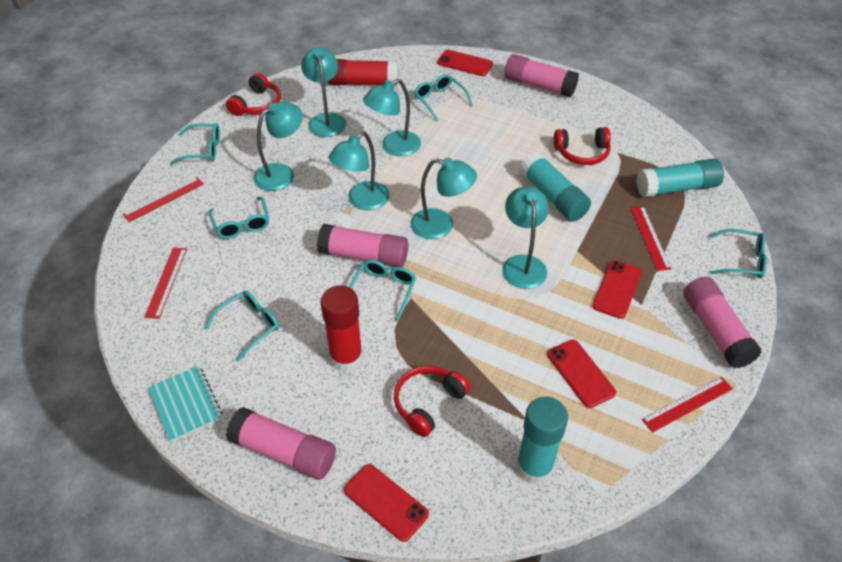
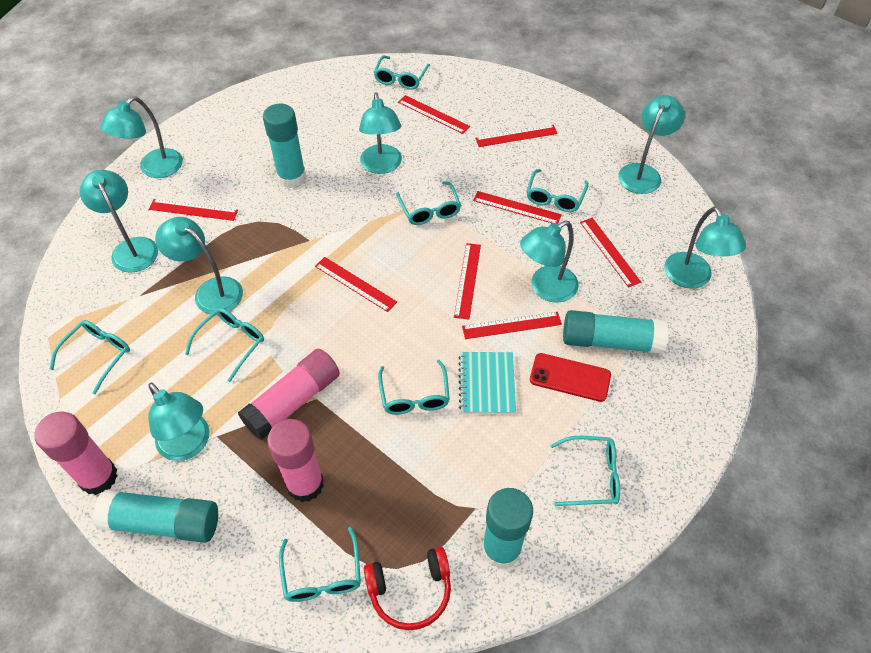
pink glue stick: 4 -> 3
red glue stick: 2 -> 0
red headphones: 3 -> 1
red phone: 4 -> 1
red ruler: 4 -> 8
turquoise glasses: 6 -> 8
turquoise glue stick: 3 -> 4
turquoise lamp: 6 -> 8

